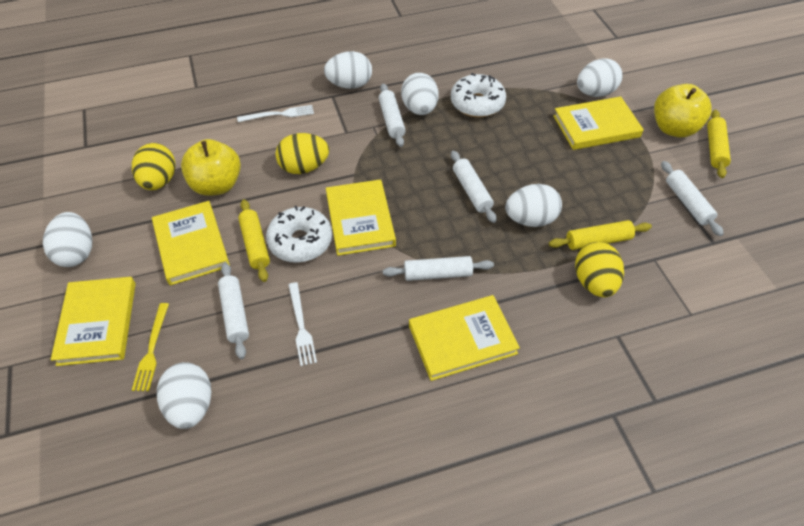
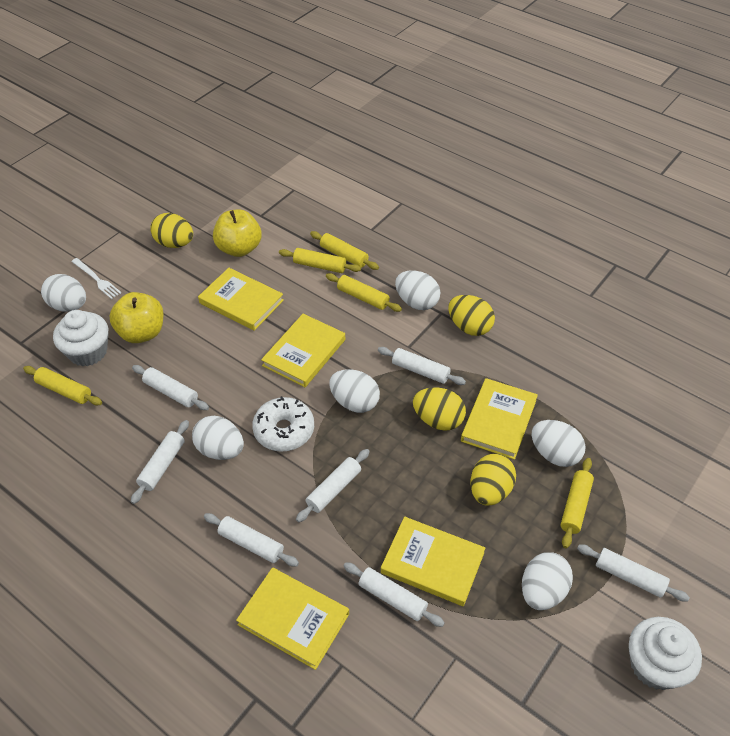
white cupcake: 0 -> 2
white donut: 2 -> 1
white fork: 2 -> 1
white rolling pin: 5 -> 7
yellow egg: 3 -> 4
yellow fork: 1 -> 0
yellow rolling pin: 3 -> 5

